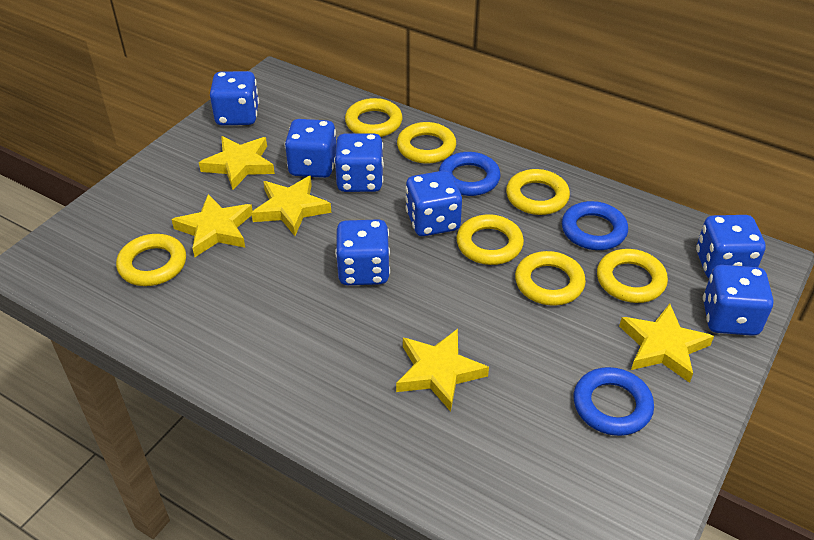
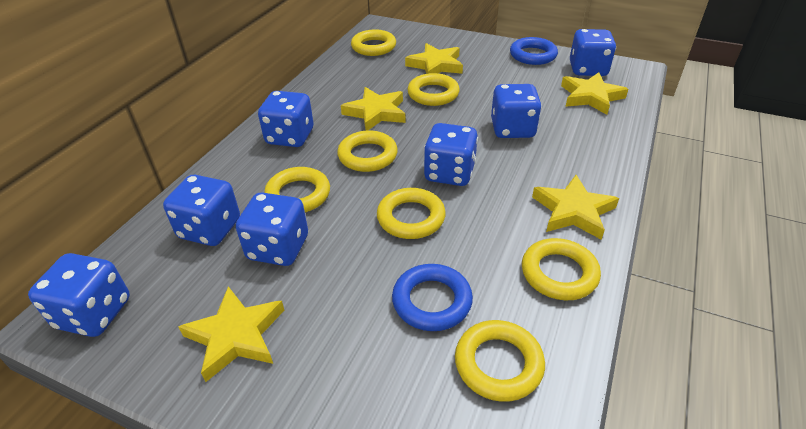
blue ring: 3 -> 2

